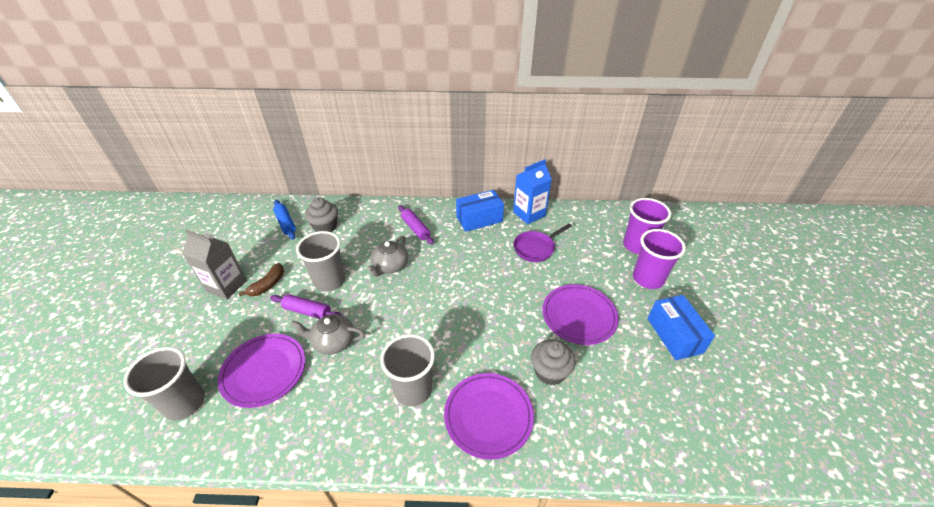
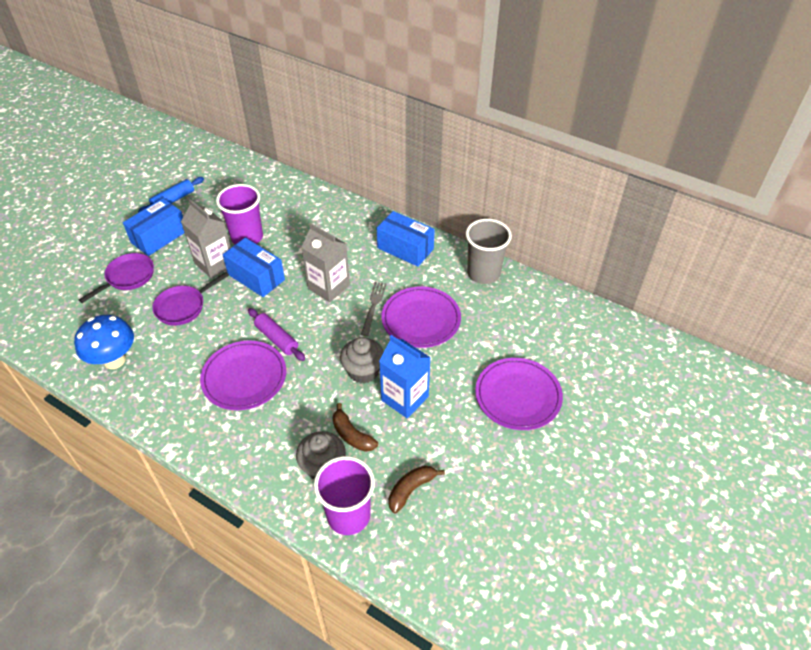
blue box: 2 -> 3
blue mushroom: 0 -> 1
brown banana: 1 -> 2
grey carton: 1 -> 2
grey cup: 3 -> 1
grey fork: 0 -> 1
grey teapot: 2 -> 0
purple pan: 1 -> 2
purple rolling pin: 2 -> 1

